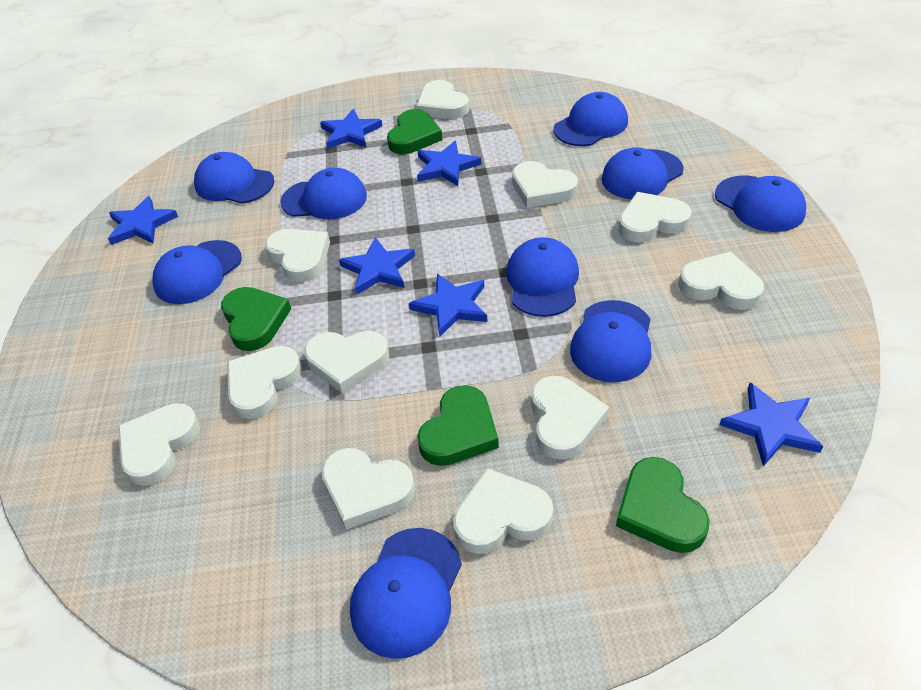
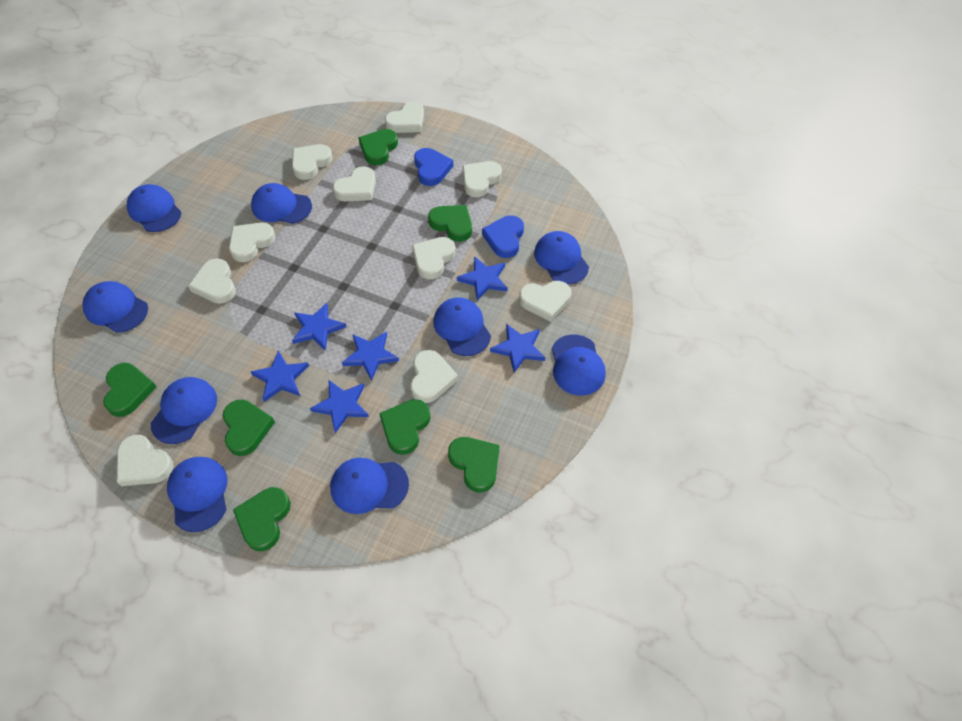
blue heart: 0 -> 2
green heart: 4 -> 7
white heart: 11 -> 10

